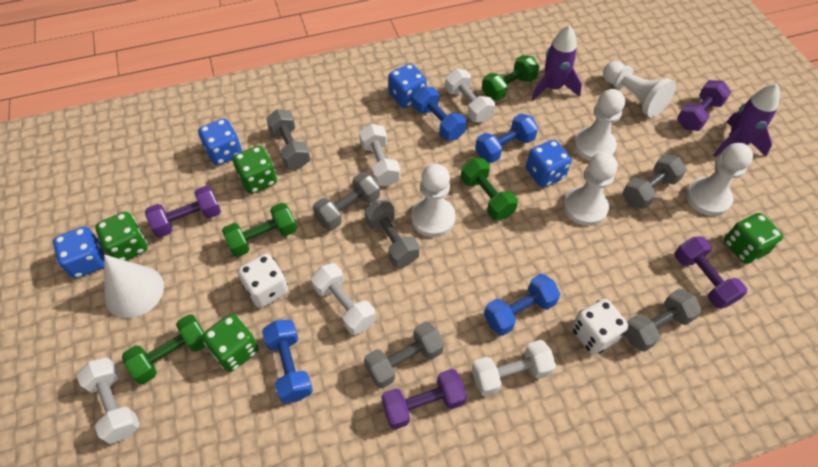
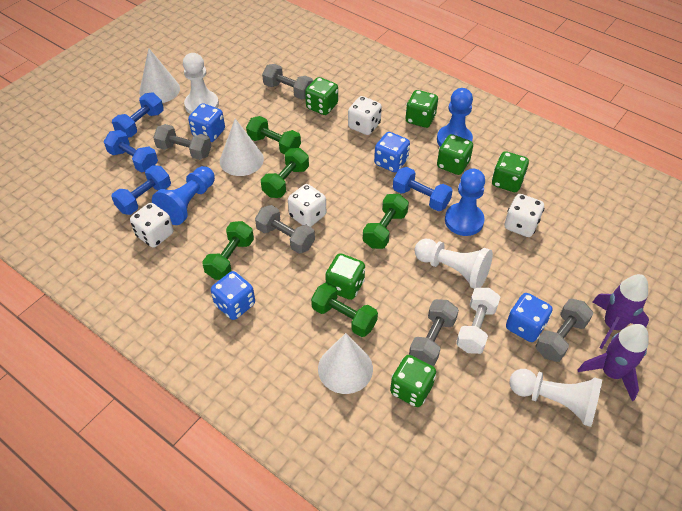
blue pawn: 0 -> 3
green dice: 4 -> 6
green dumbbell: 4 -> 5
grey dumbbell: 6 -> 5
purple dumbbell: 4 -> 0
white cone: 1 -> 3
white dice: 2 -> 4
white dumbbell: 5 -> 1
white pawn: 5 -> 3

